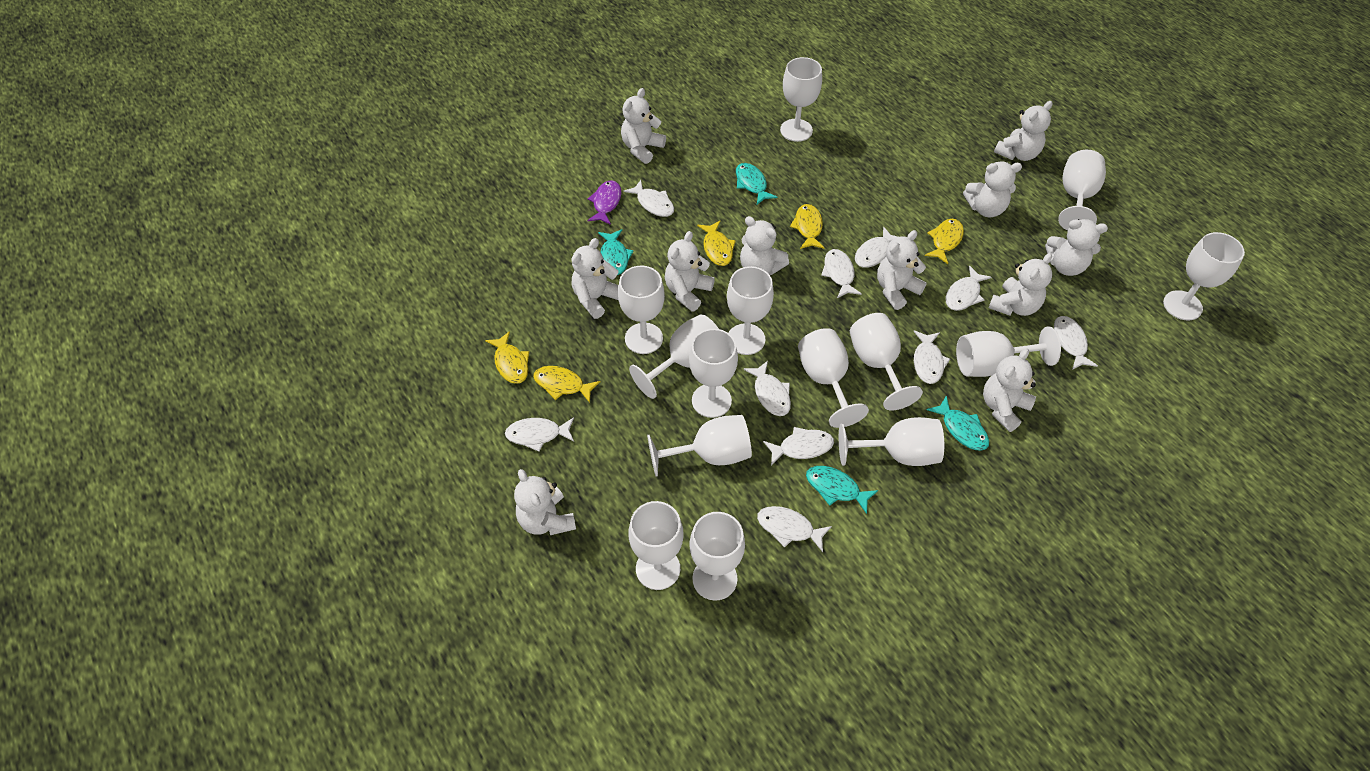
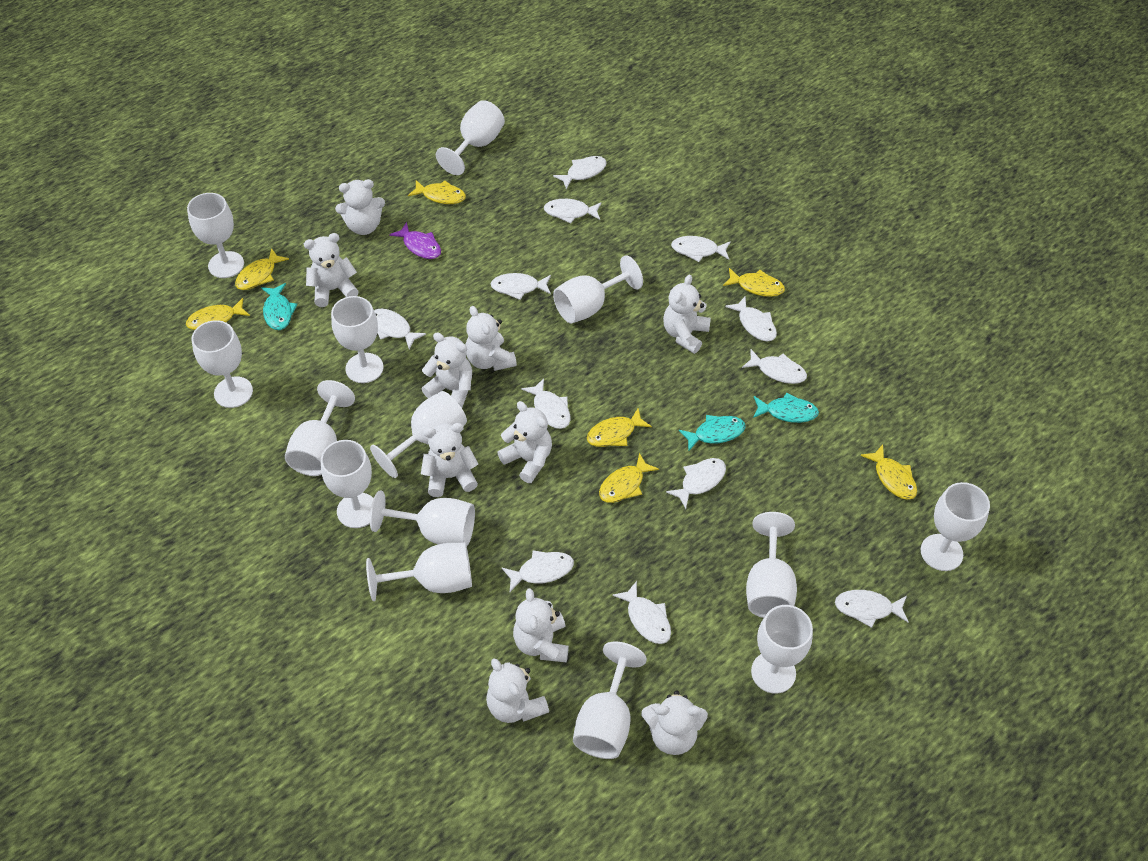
turquoise fish: 4 -> 3
white fish: 10 -> 12
white teddy bear: 11 -> 10
yellow fish: 5 -> 7

